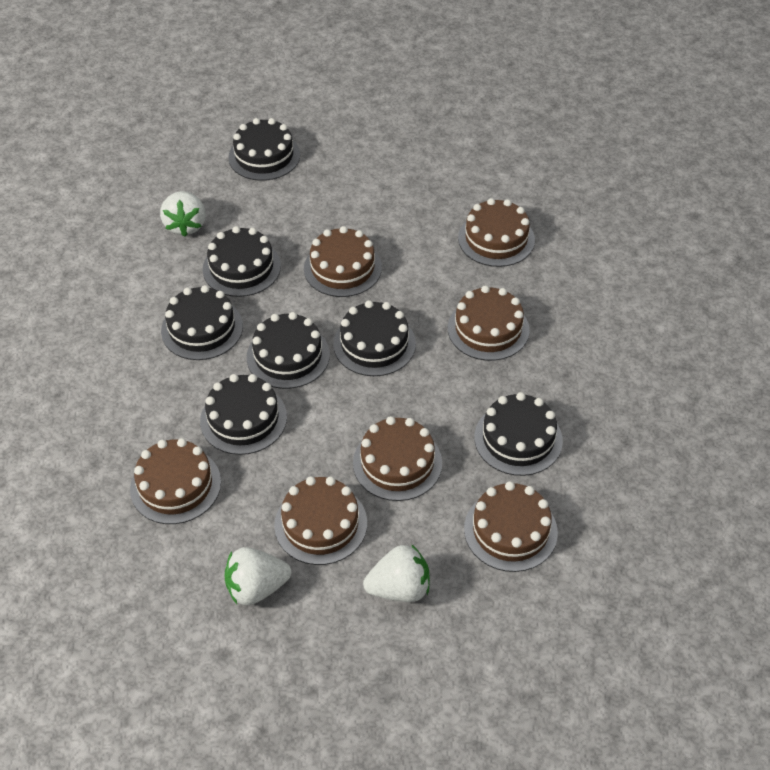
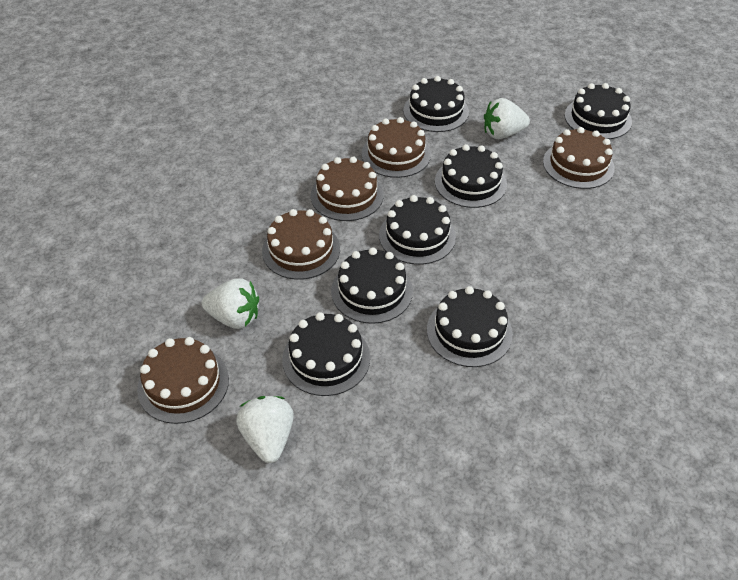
brown cake: 7 -> 5

